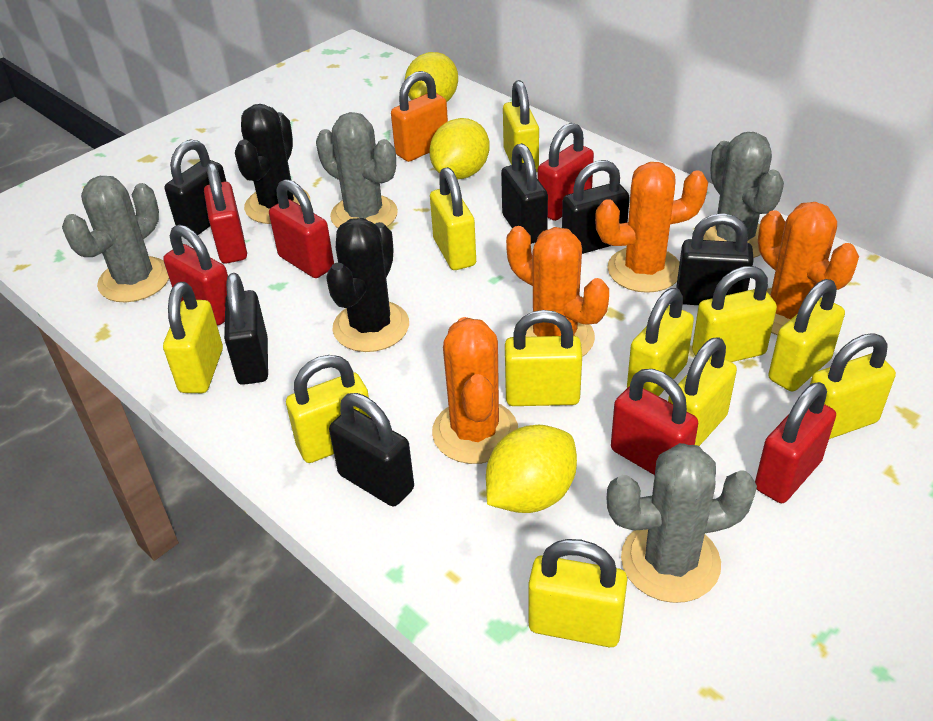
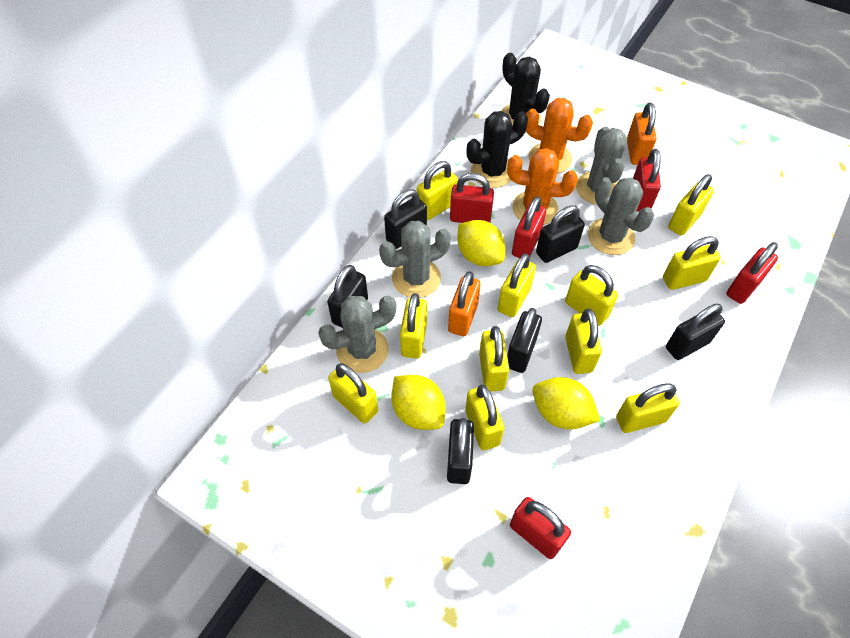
orange cactus: 4 -> 2
orange padlock: 1 -> 2
red padlock: 6 -> 5

